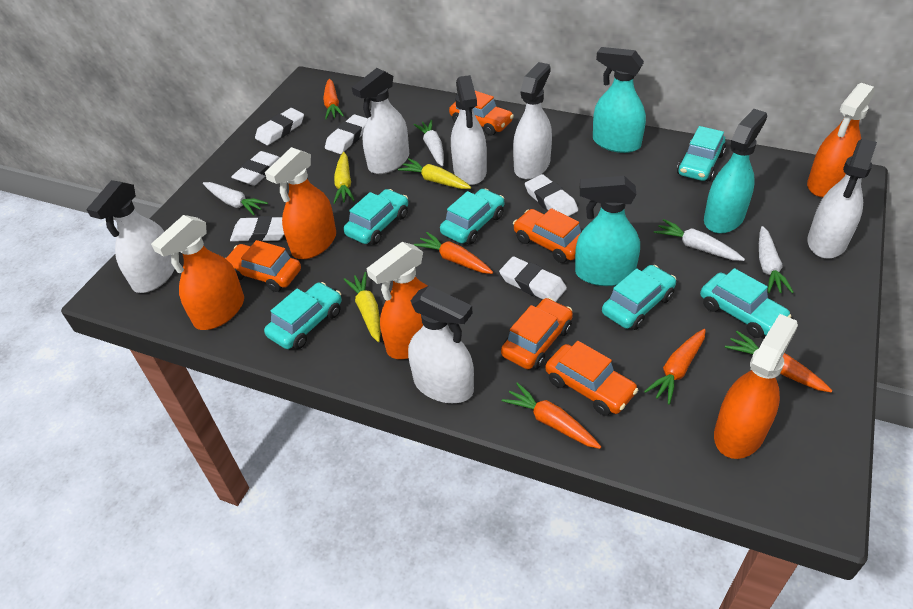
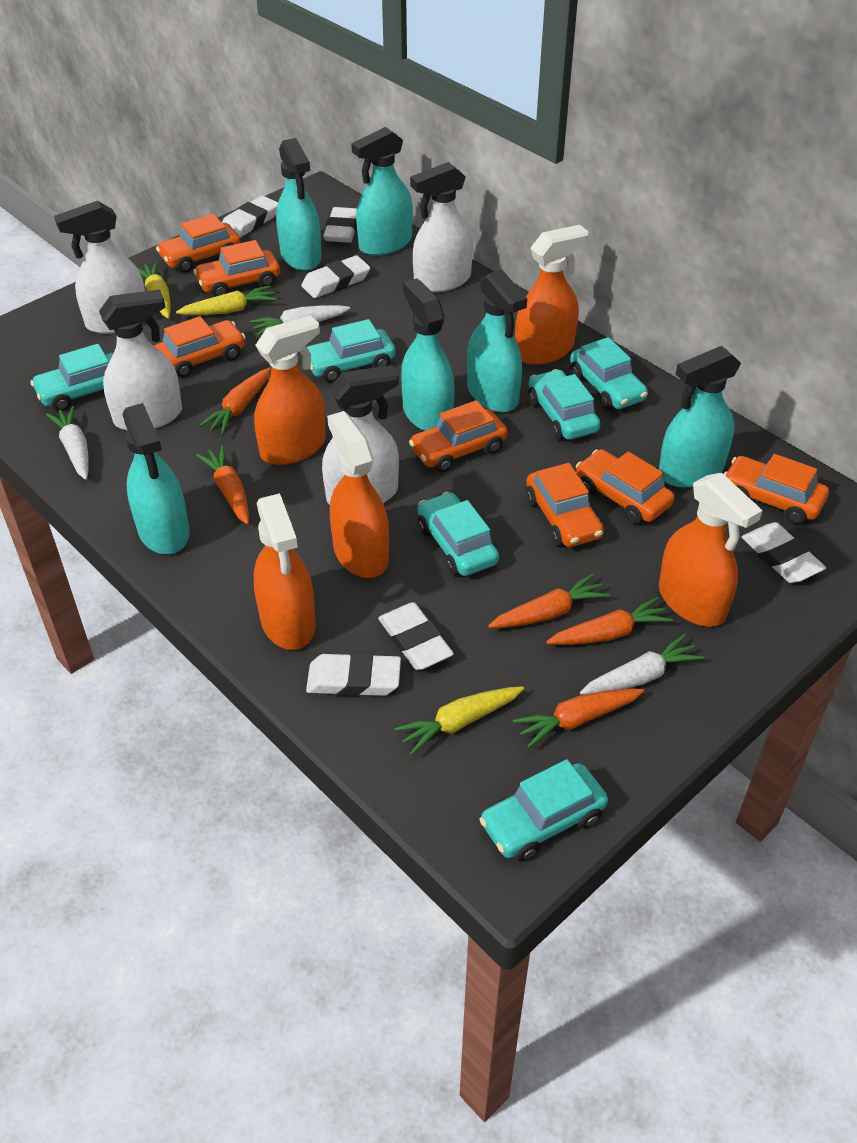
orange car: 5 -> 7
turquoise spray bottle: 3 -> 6
white carrot: 4 -> 3
white spray bottle: 6 -> 4

